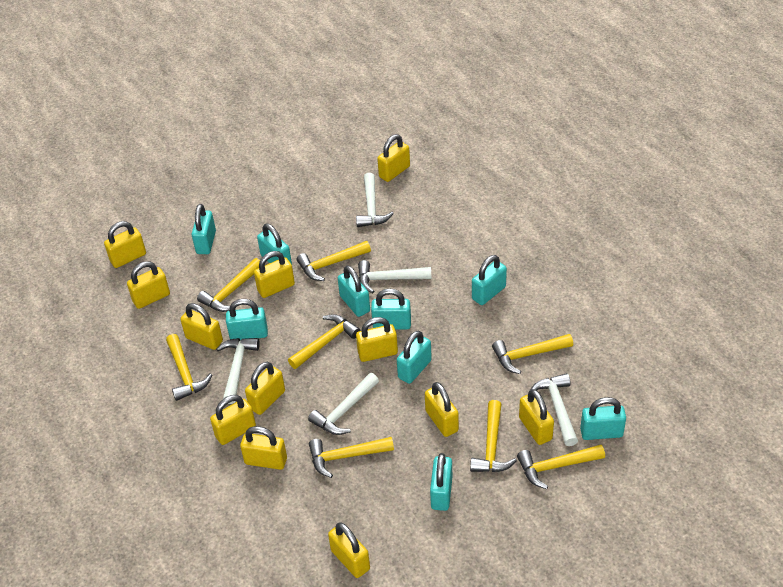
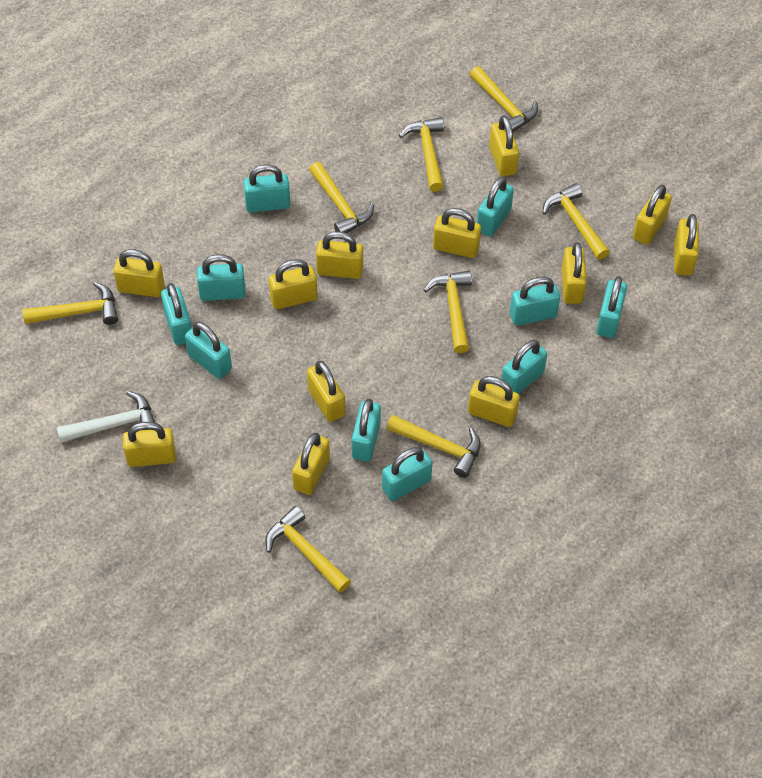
turquoise padlock: 9 -> 10
white hammer: 5 -> 1

